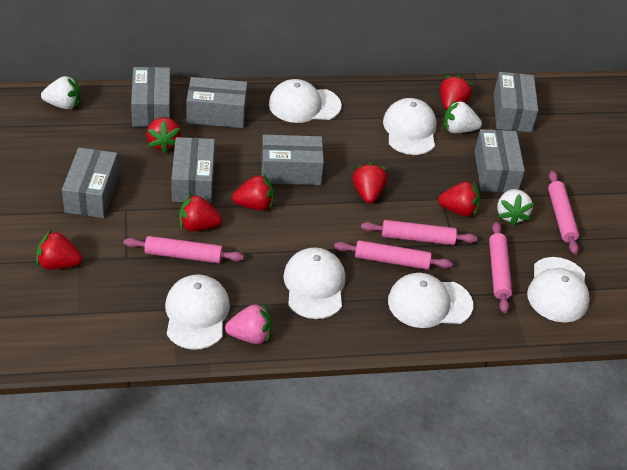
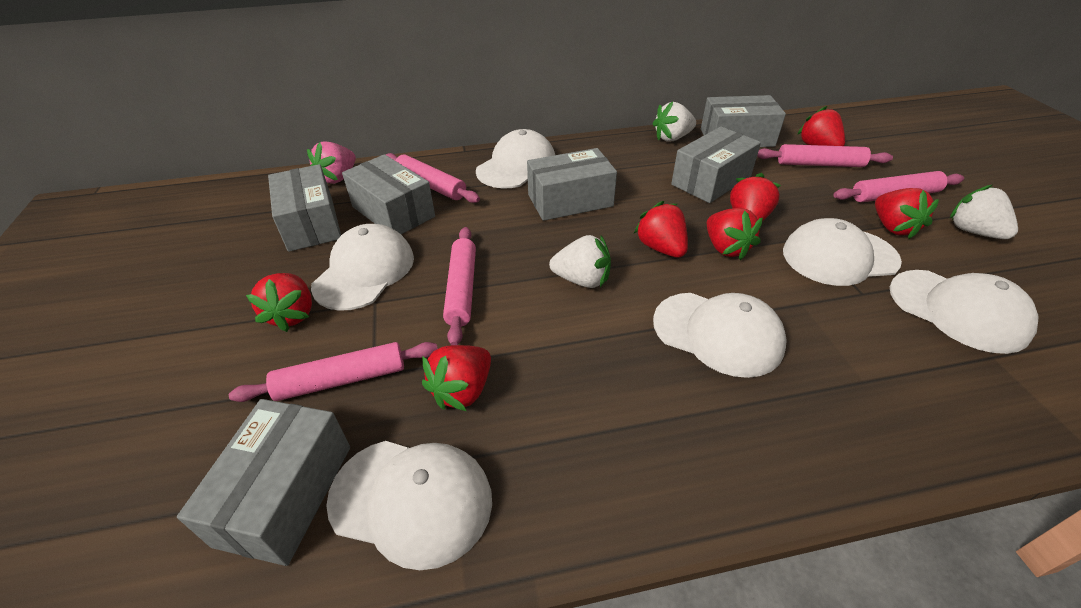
grey box: 7 -> 6

